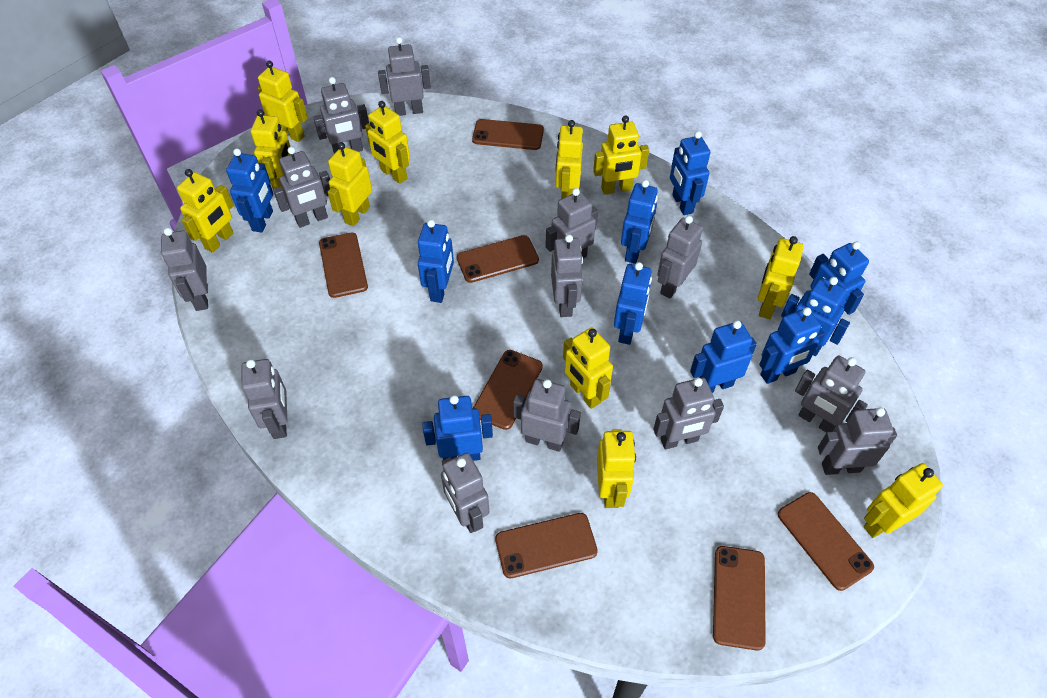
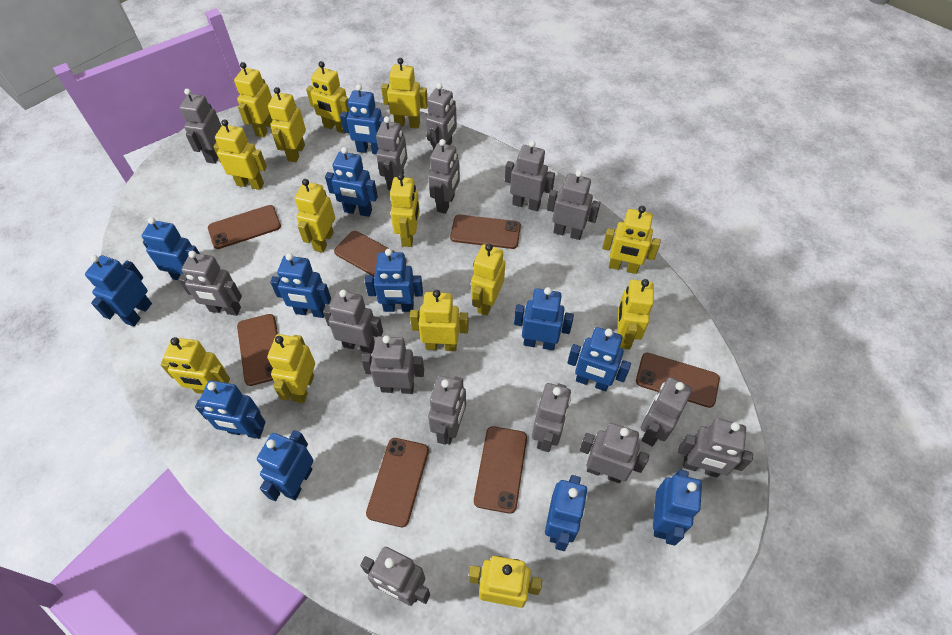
blue robot: 10 -> 12
grey robot: 13 -> 15
yellow robot: 11 -> 14

